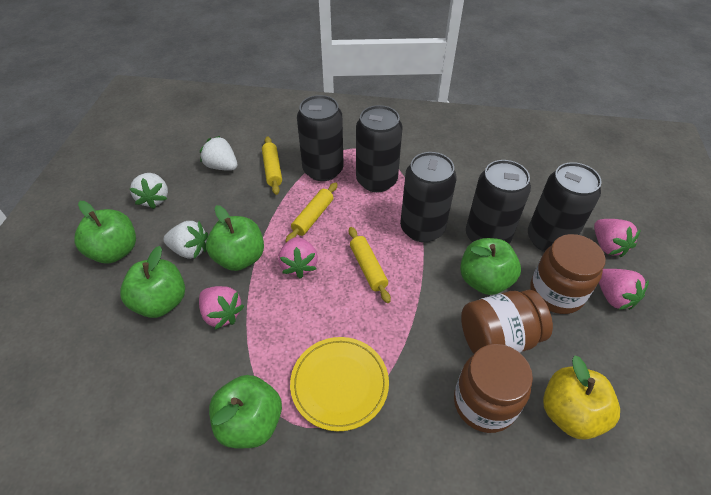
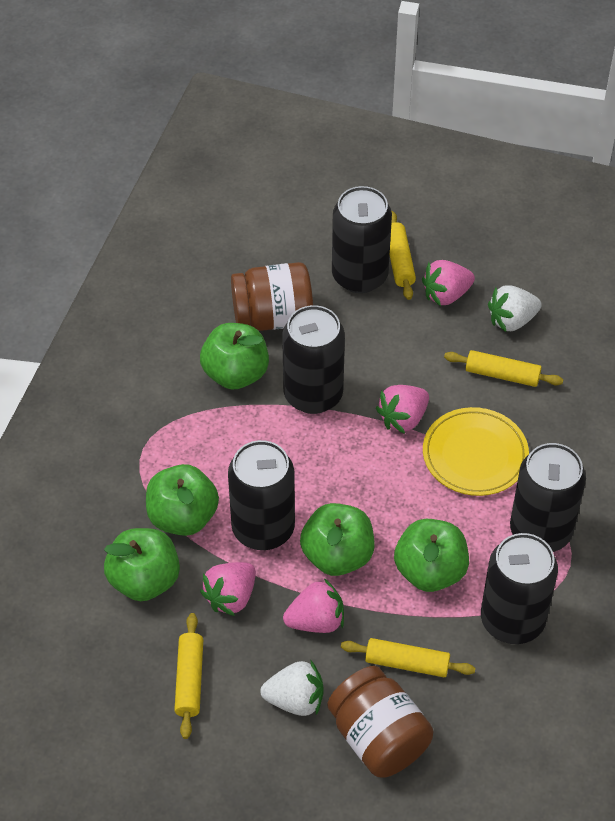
brown jar: 3 -> 2
white strawberry: 3 -> 2
yellow apple: 1 -> 0
yellow rolling pin: 3 -> 4

